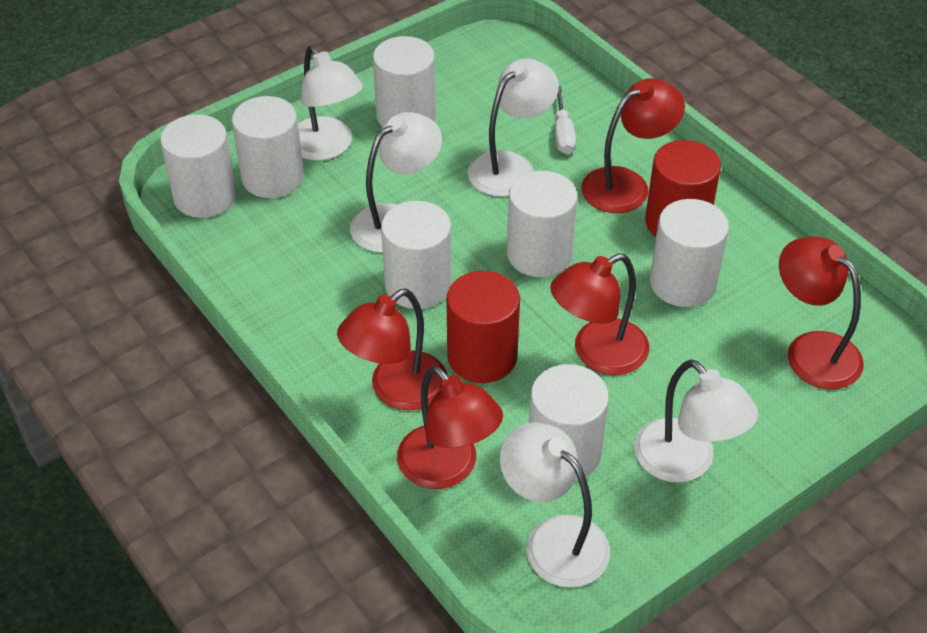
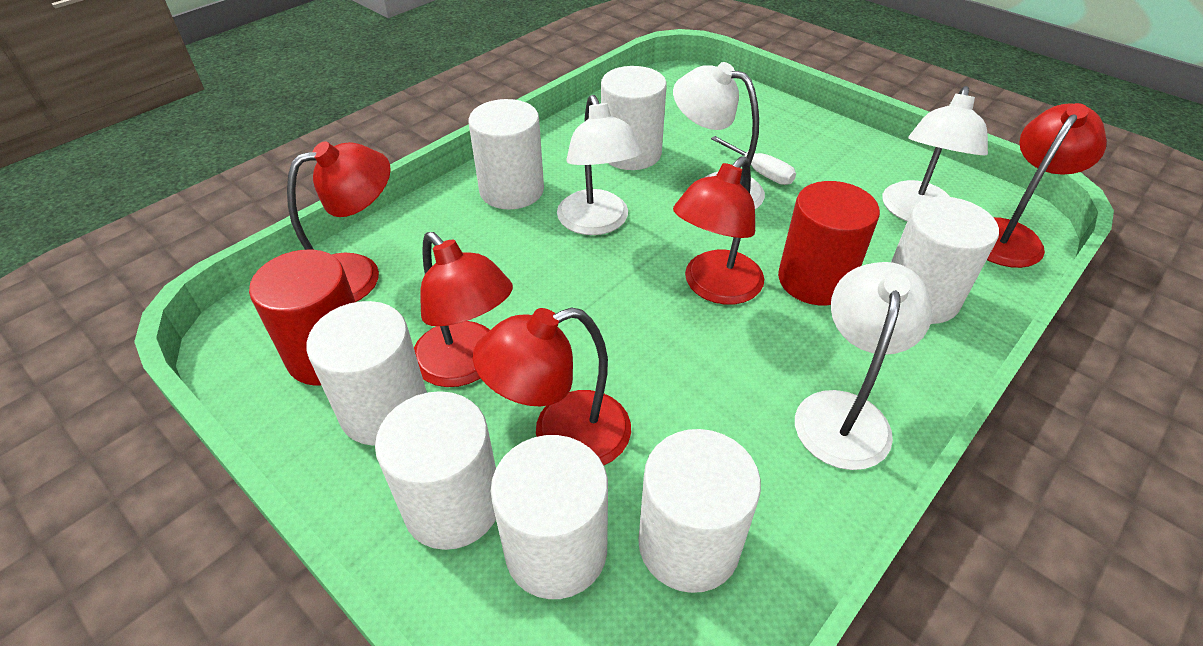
white lamp: 5 -> 4

